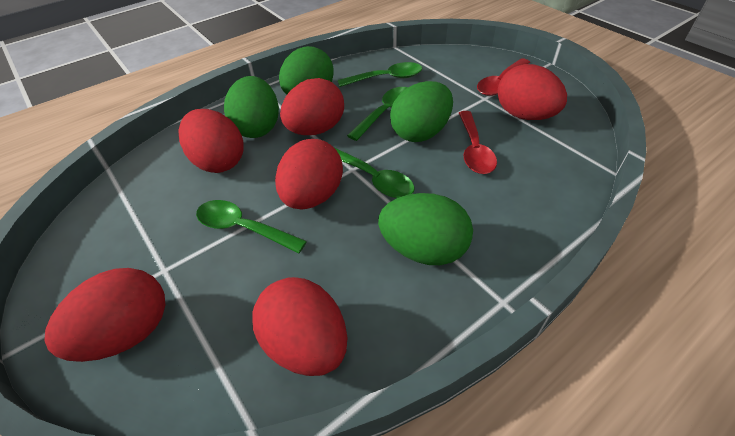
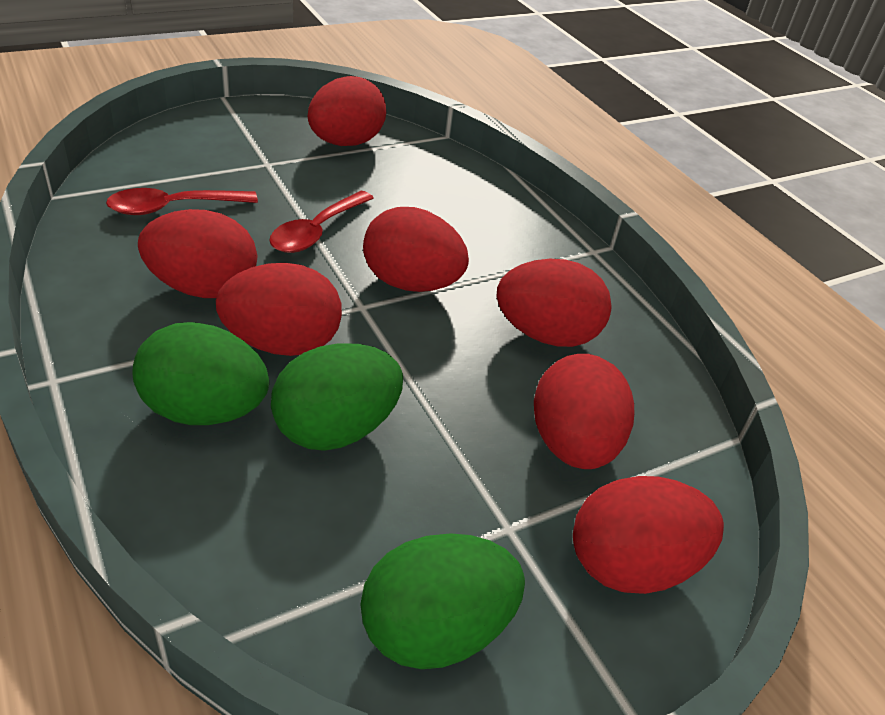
green egg: 4 -> 3
green spoon: 4 -> 0
red egg: 6 -> 7

